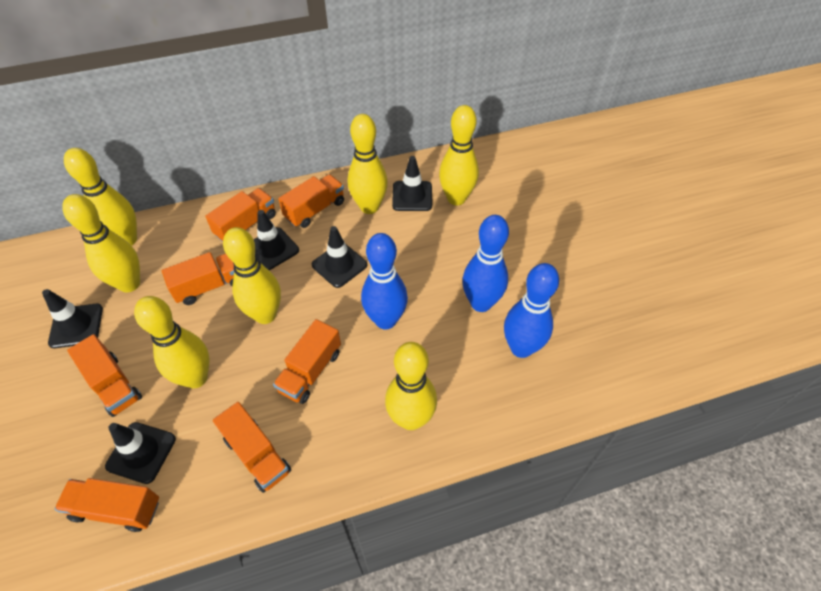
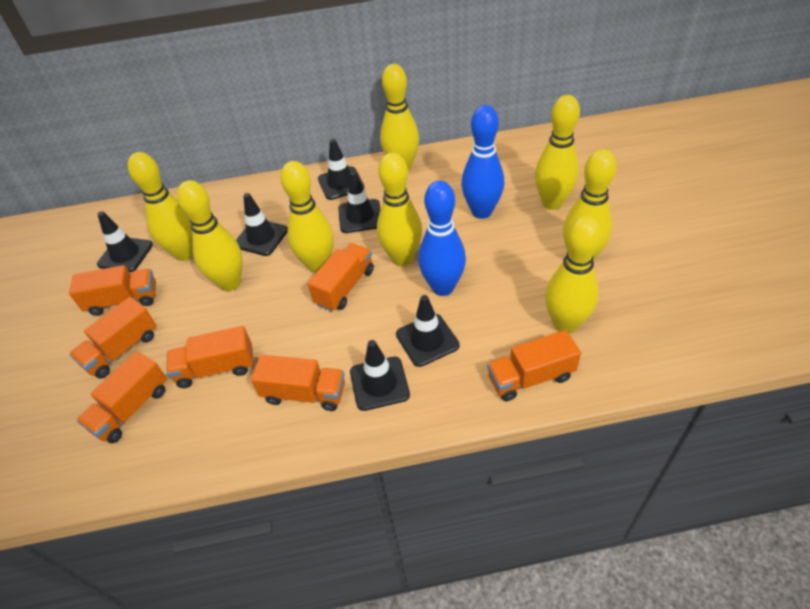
black traffic cone: 5 -> 6
blue bowling pin: 3 -> 2
yellow bowling pin: 7 -> 8

